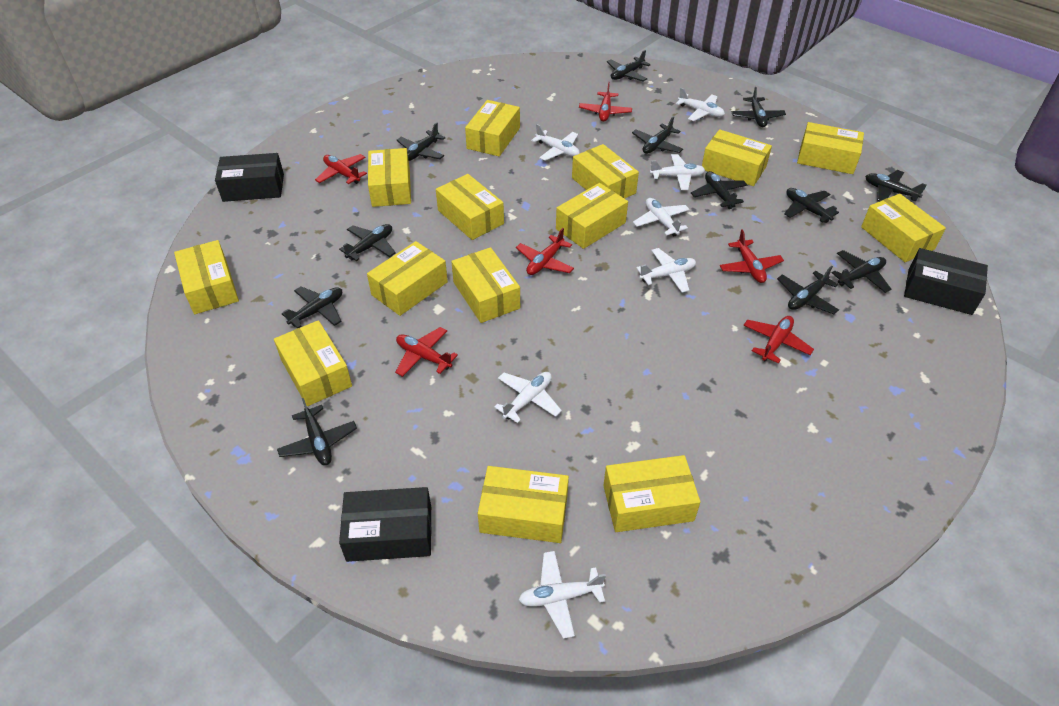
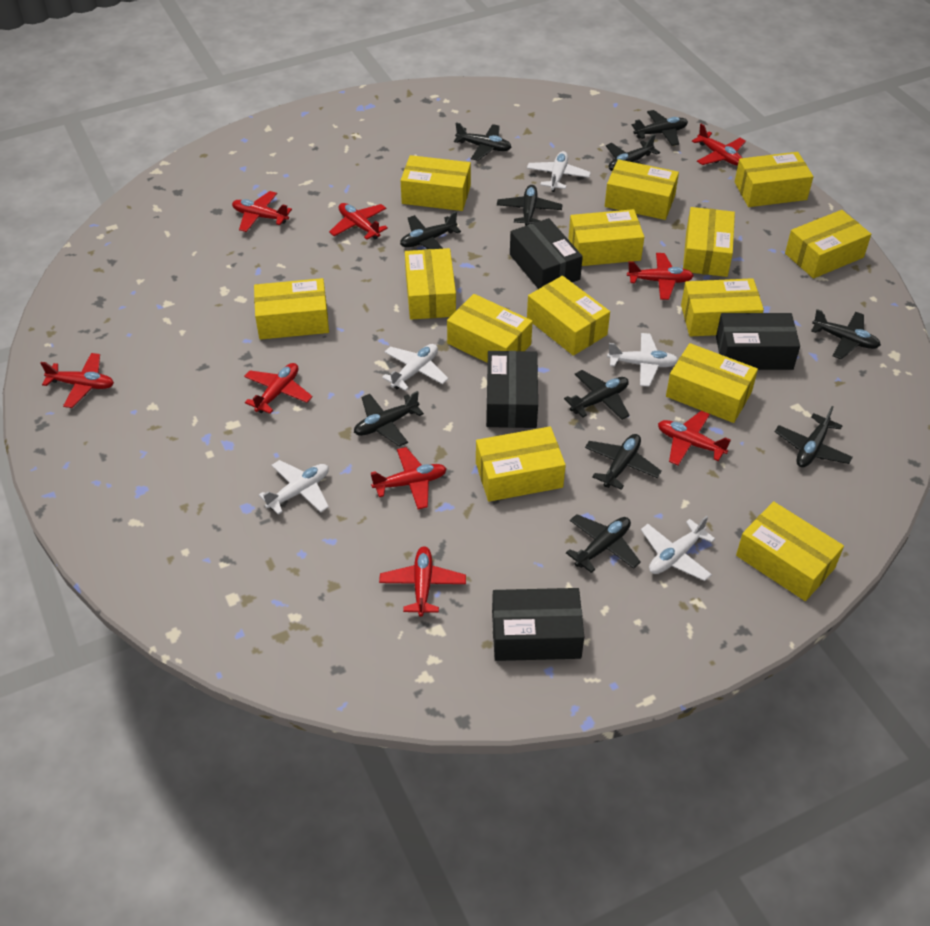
black box: 3 -> 4
black plane: 12 -> 11
red plane: 6 -> 9
white plane: 7 -> 5

